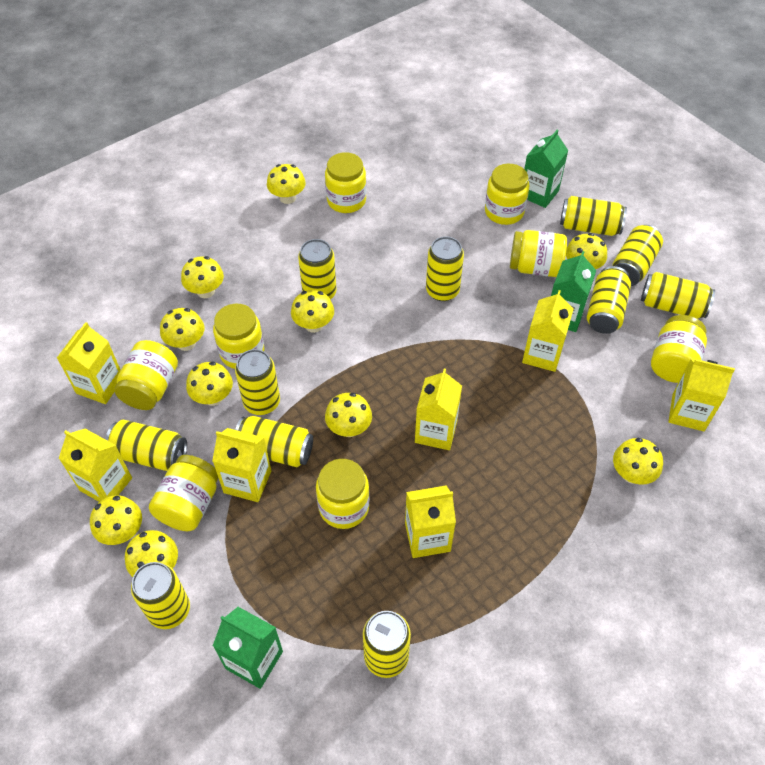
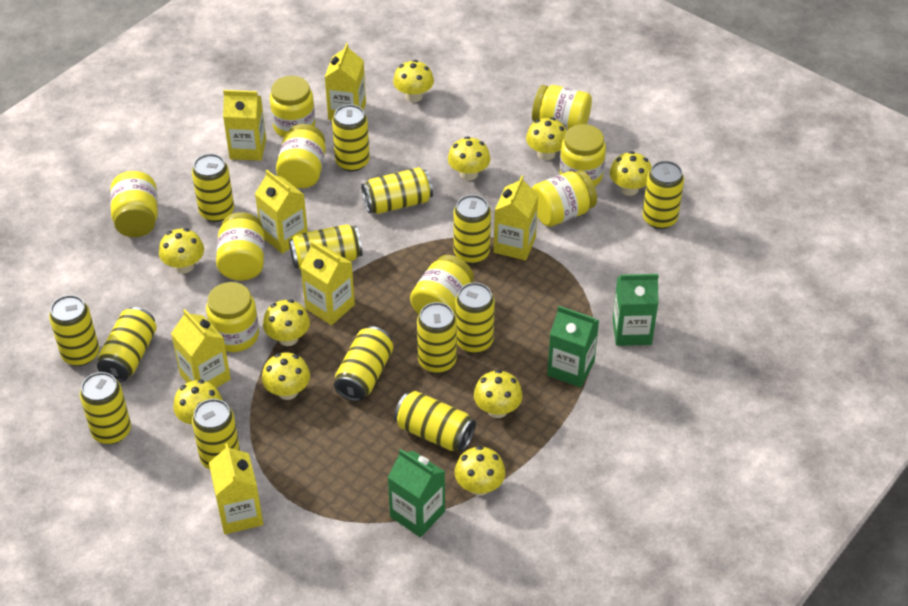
yellow can: 11 -> 14
yellow jar: 8 -> 9

